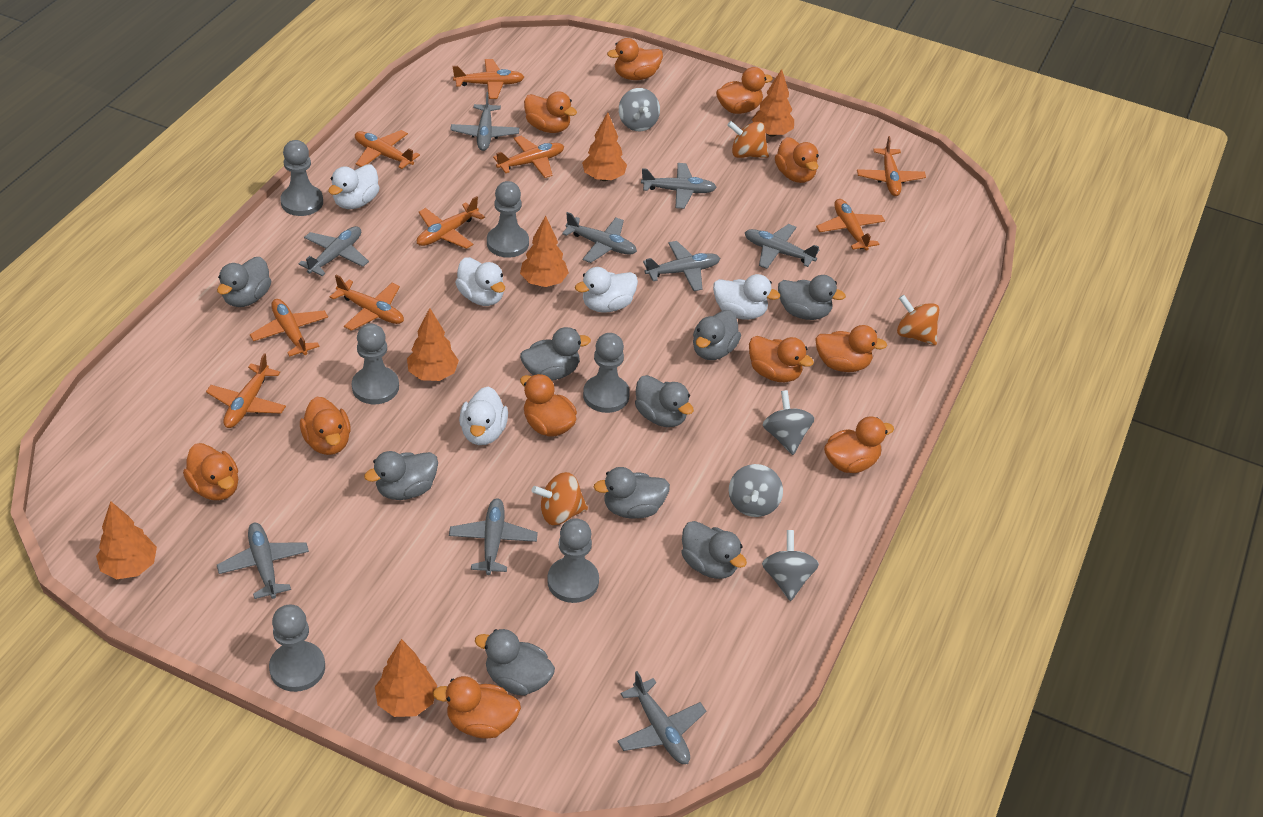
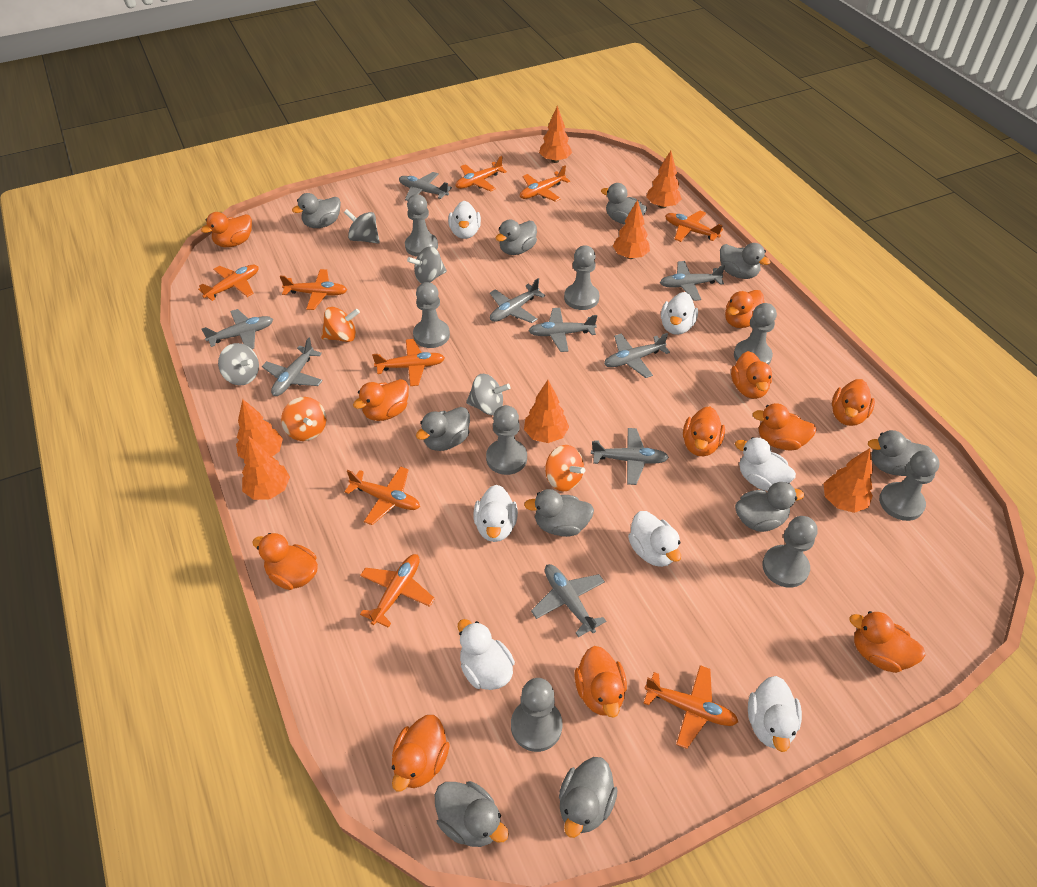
grey duck: 9 -> 10
grey pawn: 6 -> 8
orange tree: 6 -> 7
white duck: 5 -> 7

